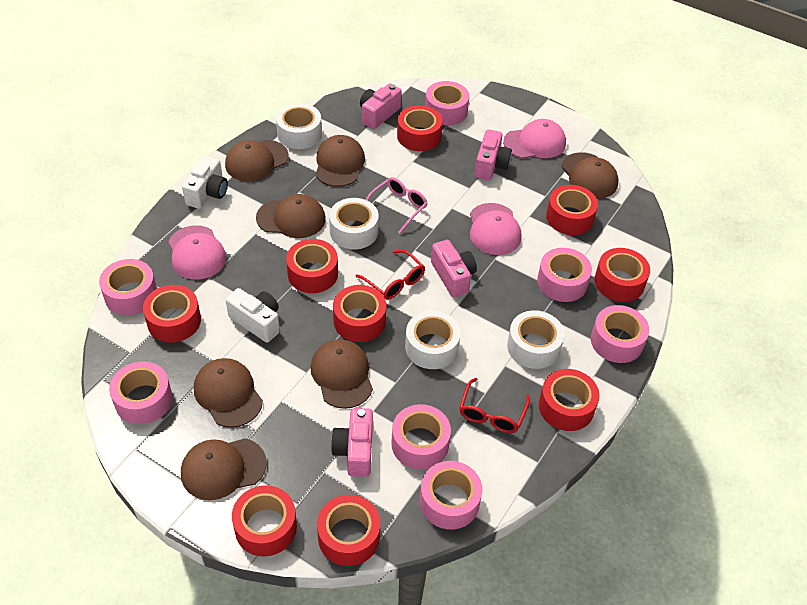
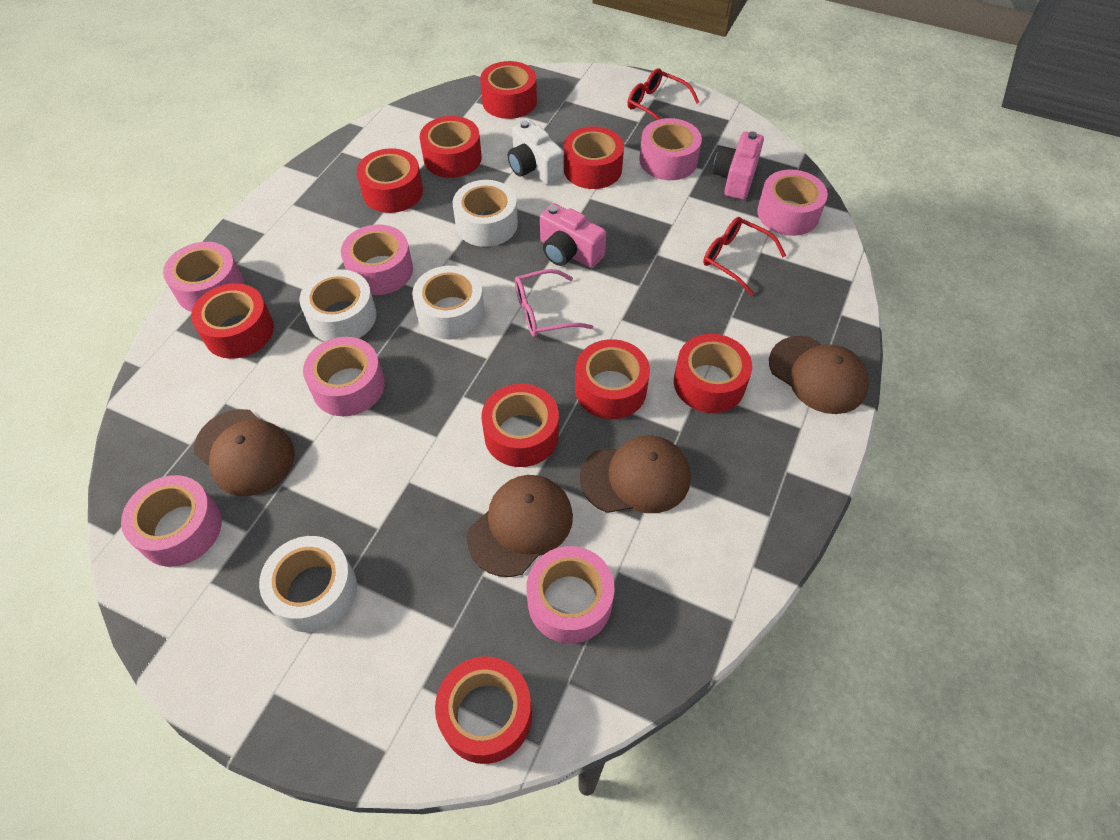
brown cap: 7 -> 4
pink camera: 4 -> 2
pink cap: 3 -> 0
white camera: 2 -> 1

